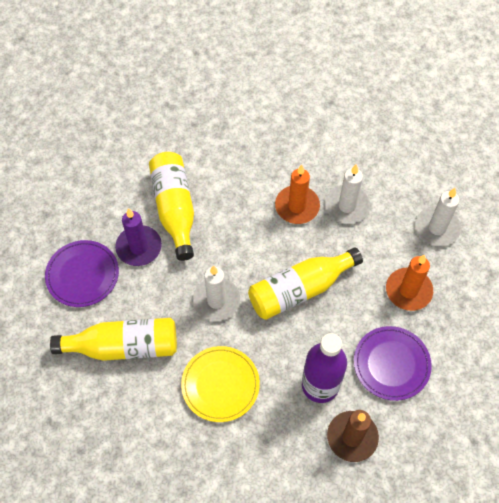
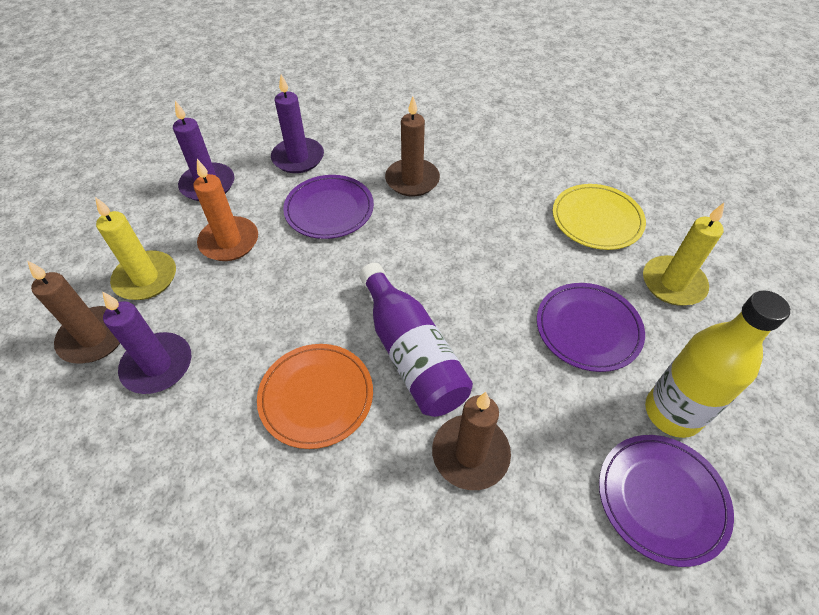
brown candle: 1 -> 3
orange candle: 2 -> 1
orange plate: 0 -> 1
purple candle: 1 -> 3
purple plate: 2 -> 3
white candle: 3 -> 0
yellow bottle: 3 -> 1
yellow candle: 0 -> 2

